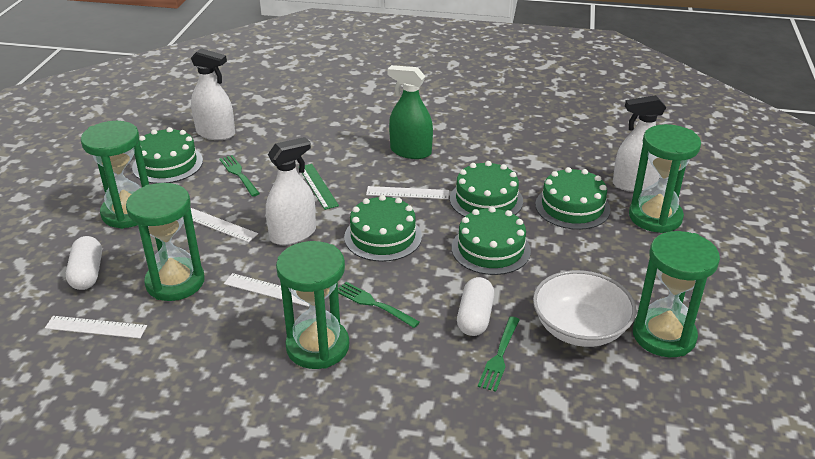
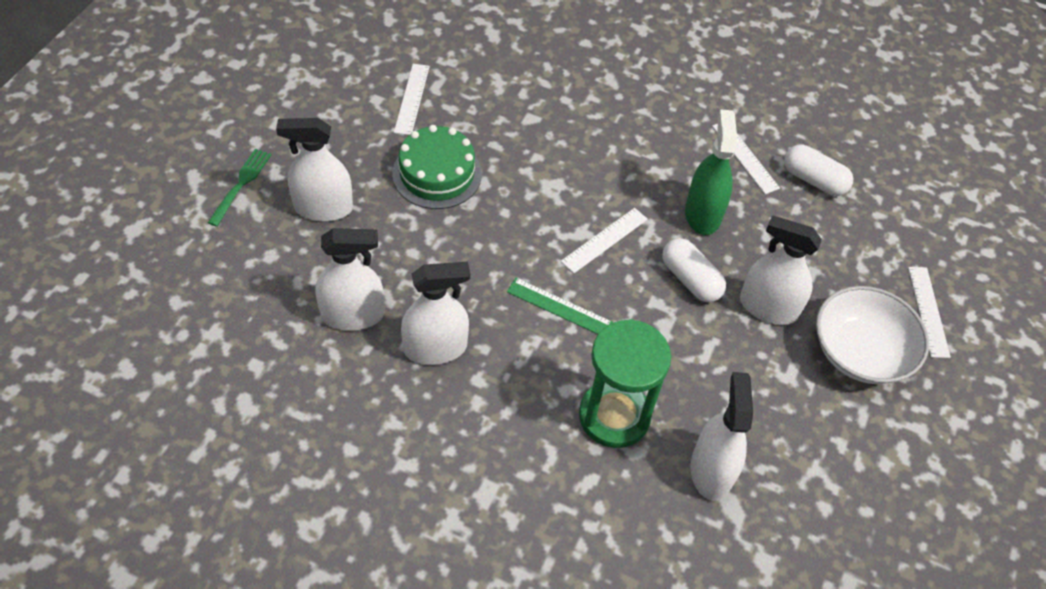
green cake: 5 -> 1
green fork: 3 -> 1
green hourglass: 5 -> 1
white spray bottle: 3 -> 5

